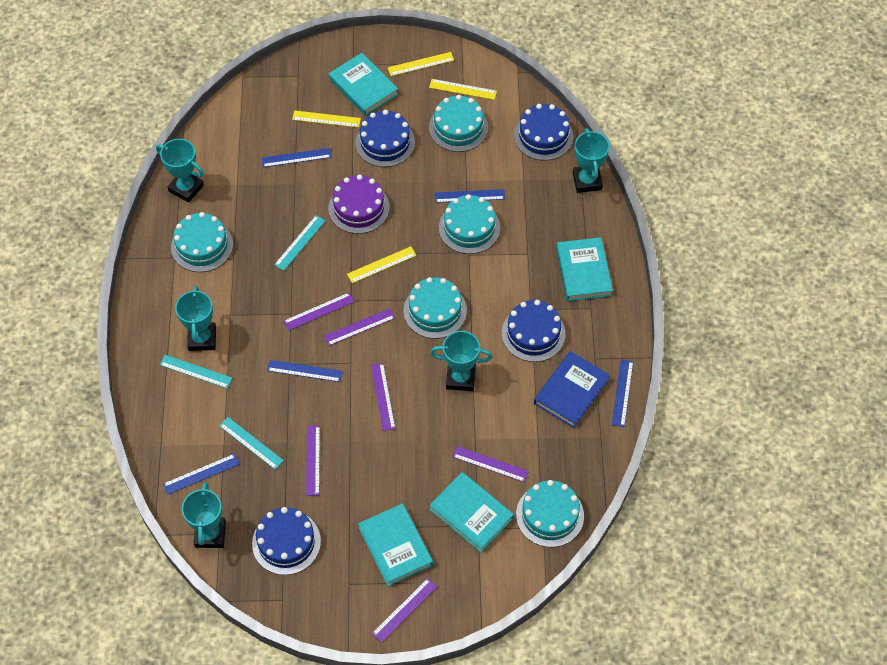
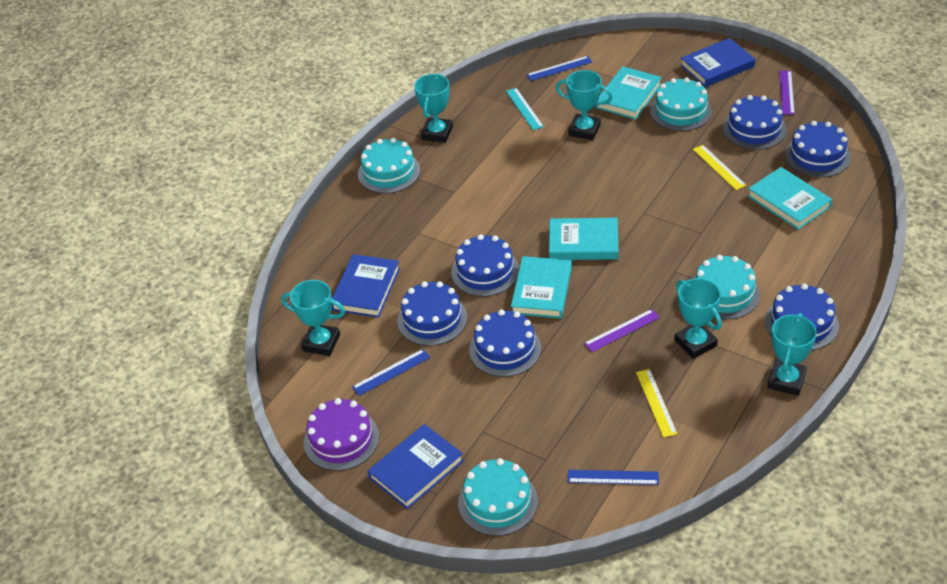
blue book: 1 -> 3
blue cake: 4 -> 6
blue ruler: 5 -> 3
purple ruler: 6 -> 2
turquoise cake: 5 -> 4
turquoise ruler: 3 -> 1
yellow ruler: 4 -> 2

